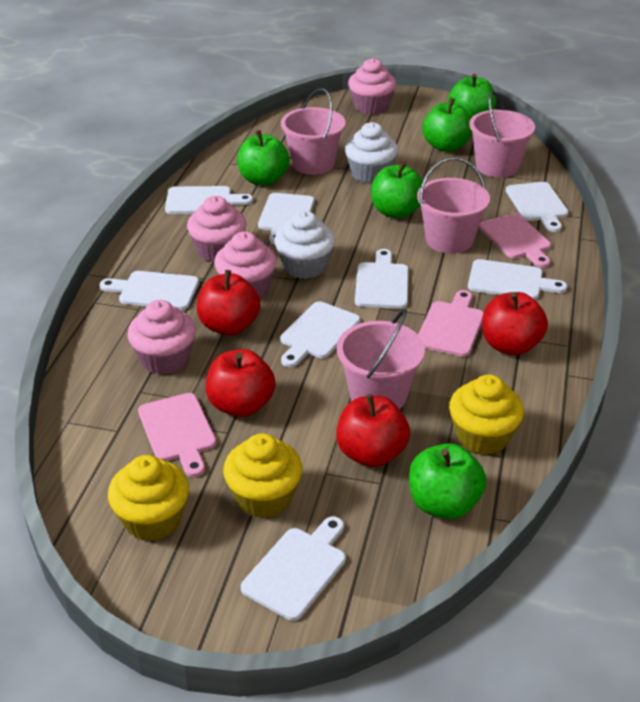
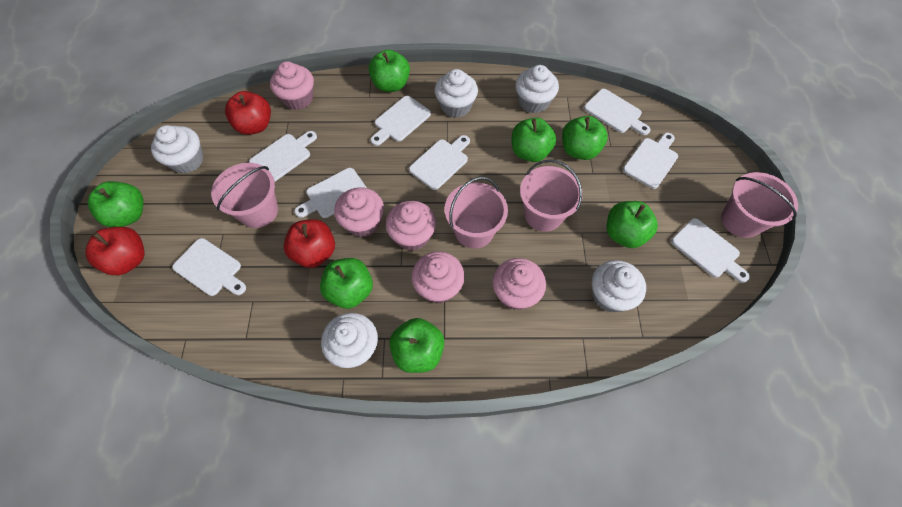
green apple: 5 -> 7
pink cupcake: 4 -> 5
pink cutting board: 3 -> 0
red apple: 4 -> 3
white cupcake: 2 -> 5
yellow cupcake: 3 -> 0

